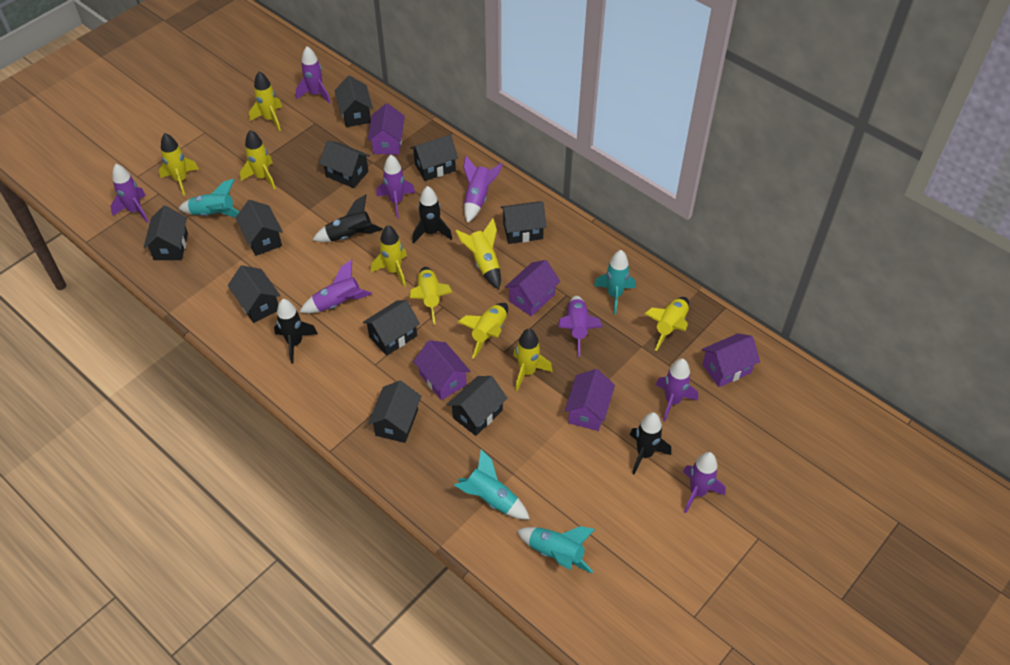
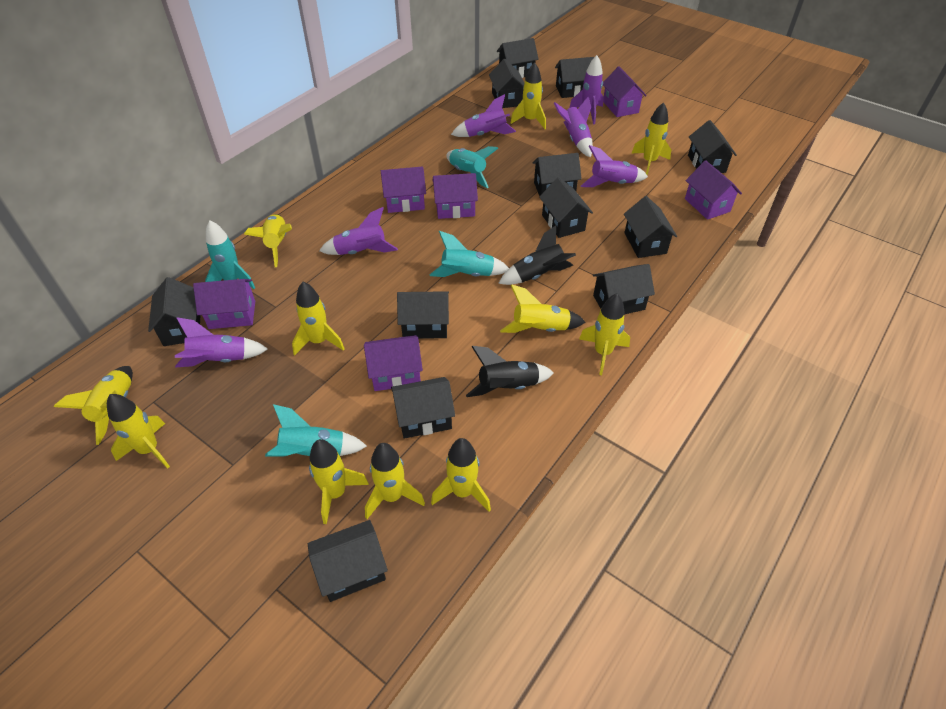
black house: 10 -> 12
black rocket: 4 -> 2
purple house: 5 -> 6
purple rocket: 8 -> 6
yellow rocket: 9 -> 11

